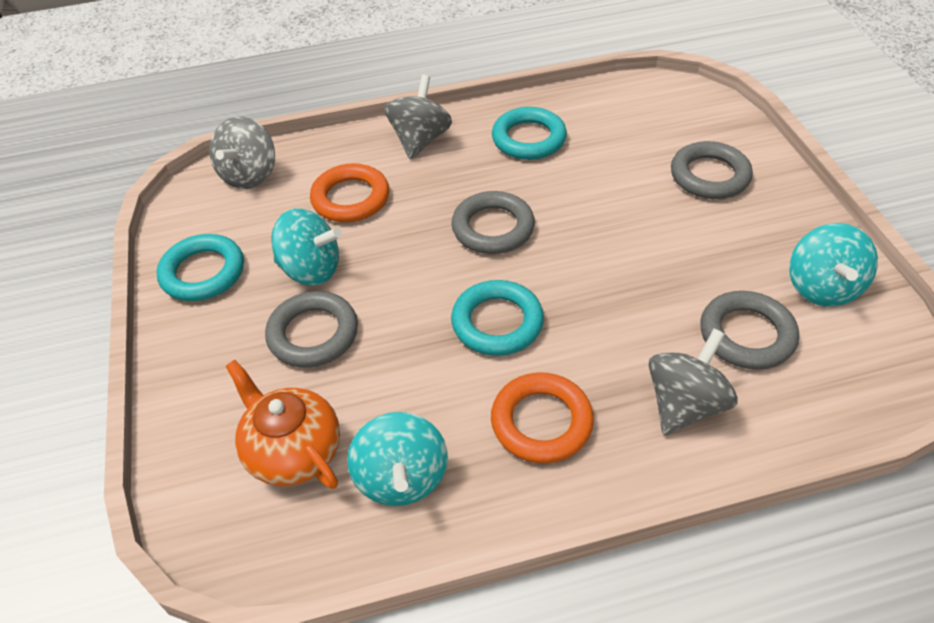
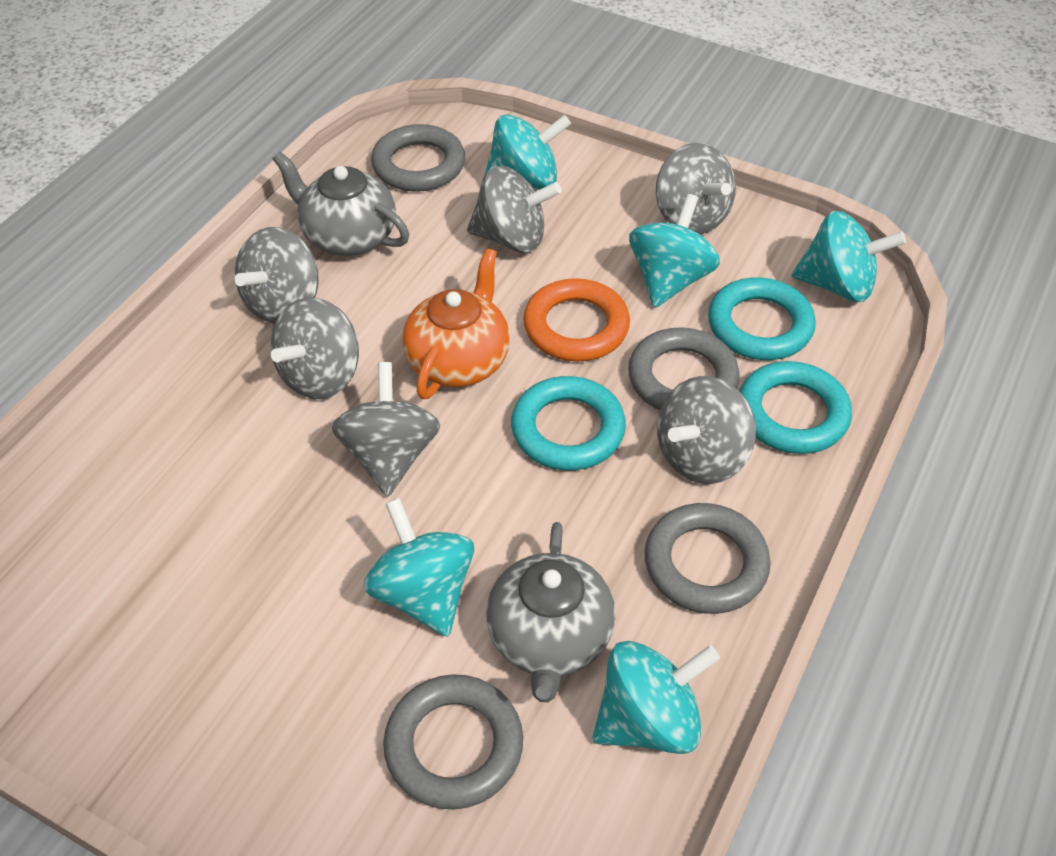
grey spinning top: 3 -> 6
grey teapot: 0 -> 2
orange ring: 2 -> 1
turquoise spinning top: 3 -> 5

